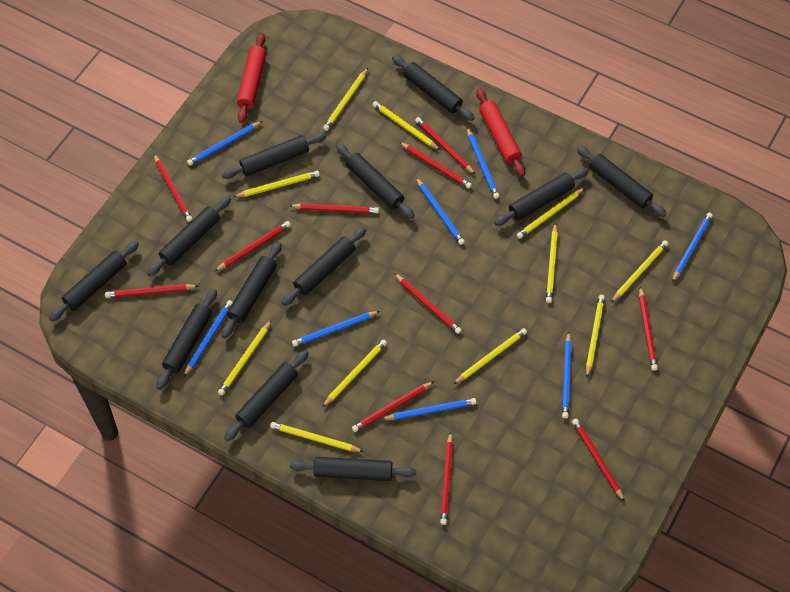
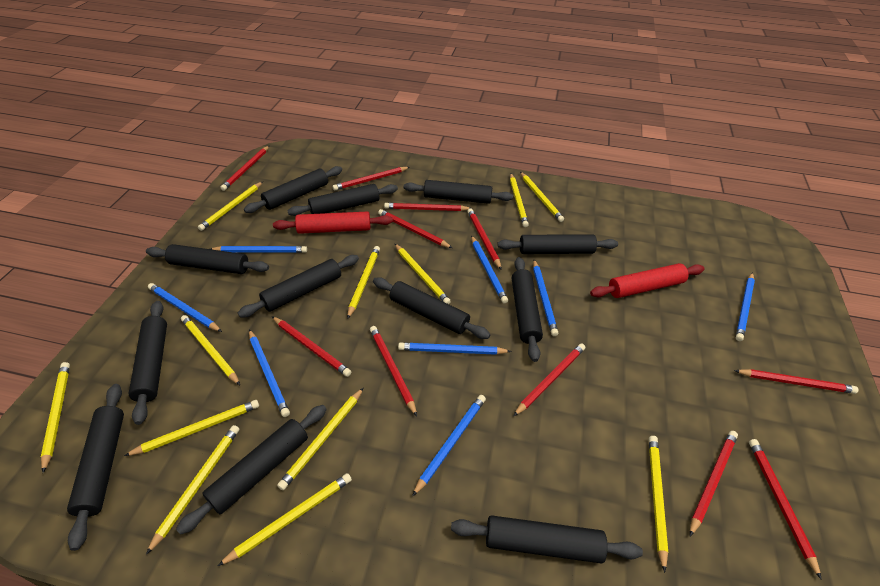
yellow pencil: 11 -> 12

